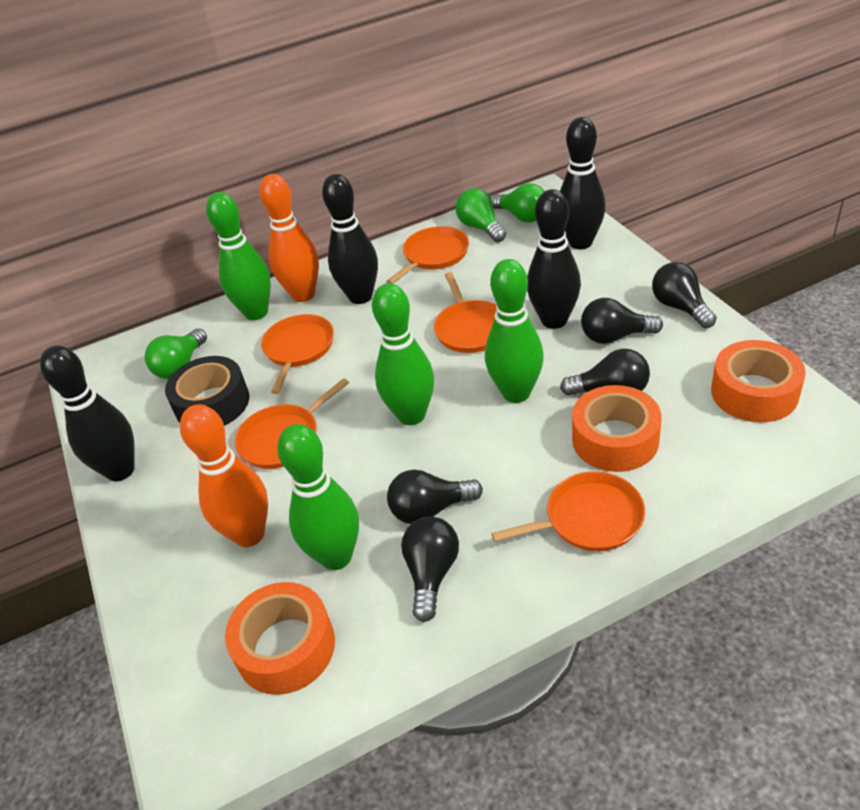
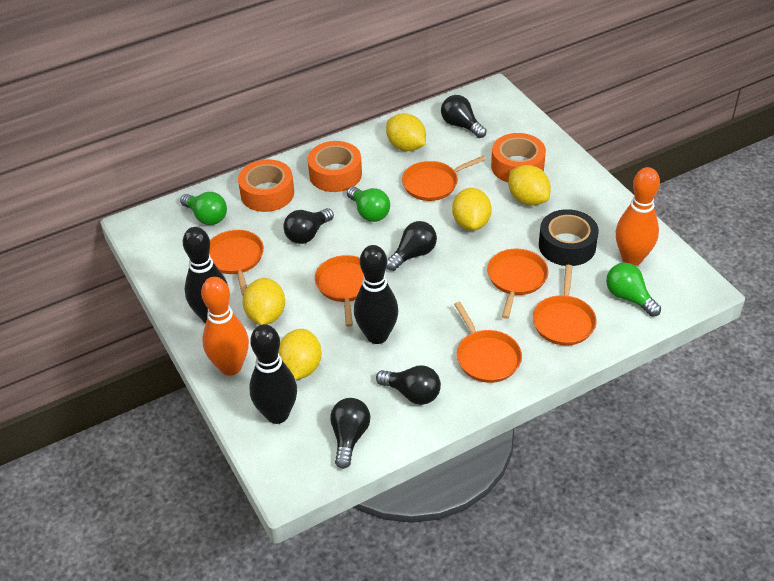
black bowling pin: 4 -> 3
green bowling pin: 4 -> 0
orange pan: 5 -> 6
yellow lemon: 0 -> 5

